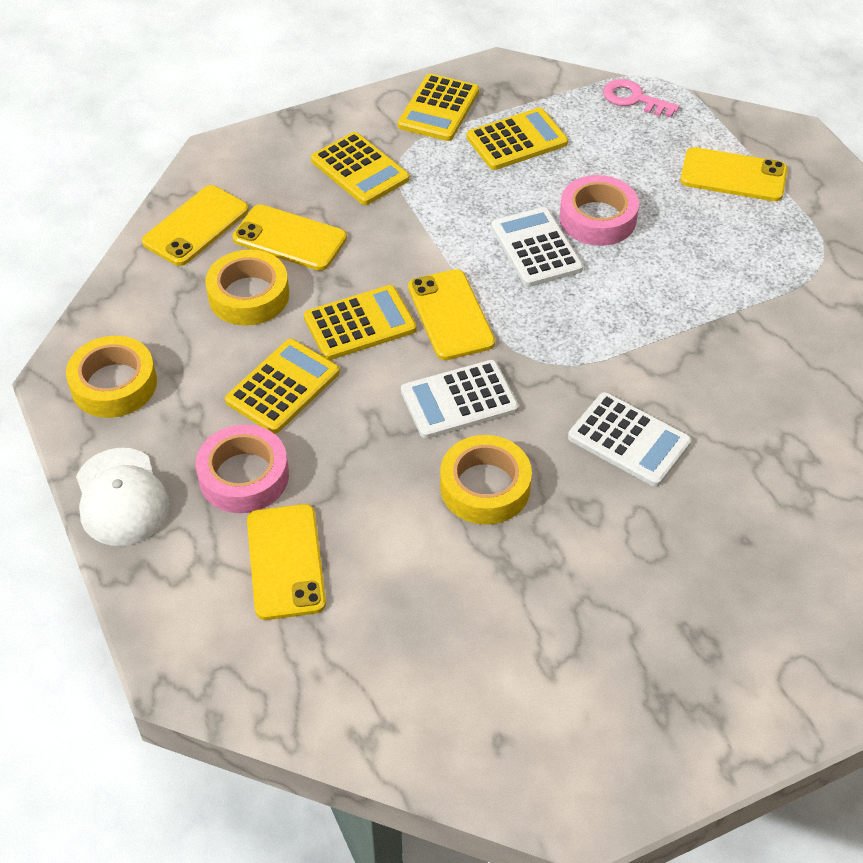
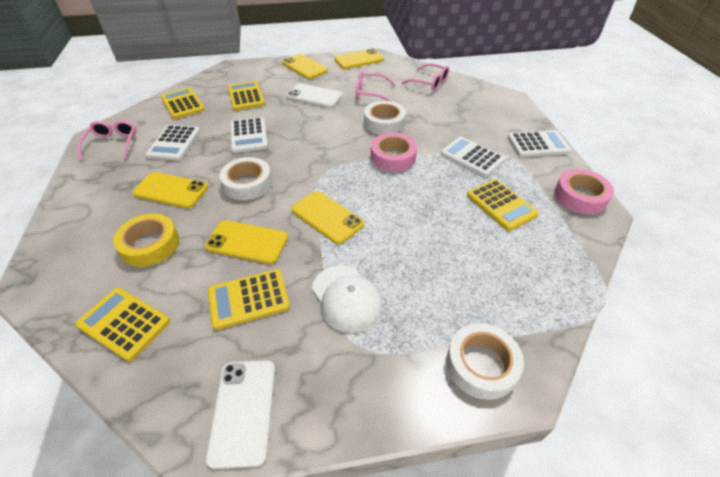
pink glasses: 0 -> 3
pink key: 1 -> 0
white calculator: 3 -> 4
white phone: 0 -> 2
white tape: 0 -> 3
yellow tape: 3 -> 1

